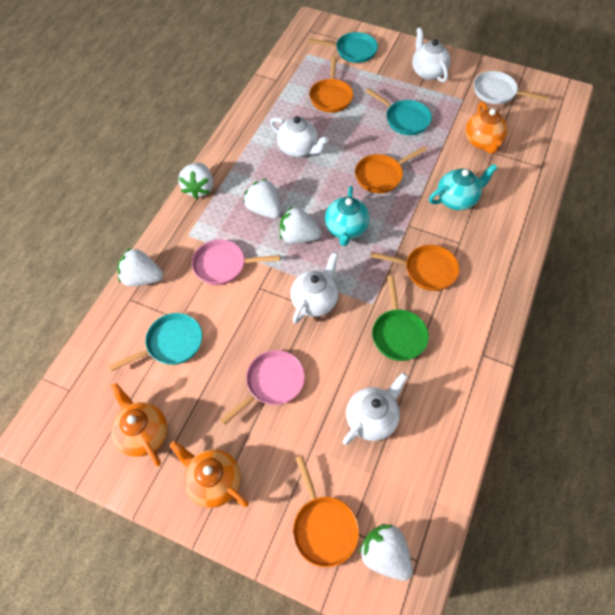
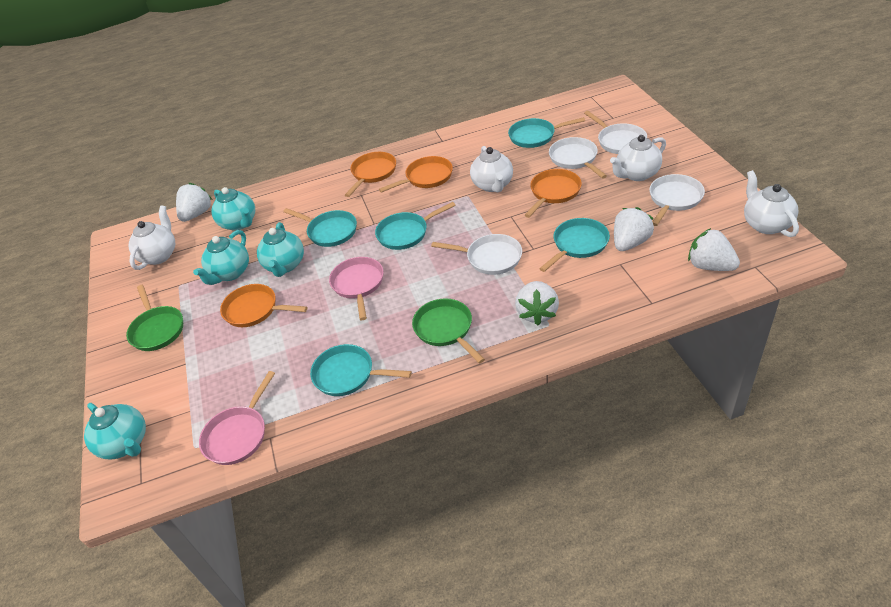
green pan: 1 -> 2
orange teapot: 3 -> 0
turquoise pan: 3 -> 5
turquoise teapot: 2 -> 4
white pan: 1 -> 4
white strawberry: 5 -> 4

